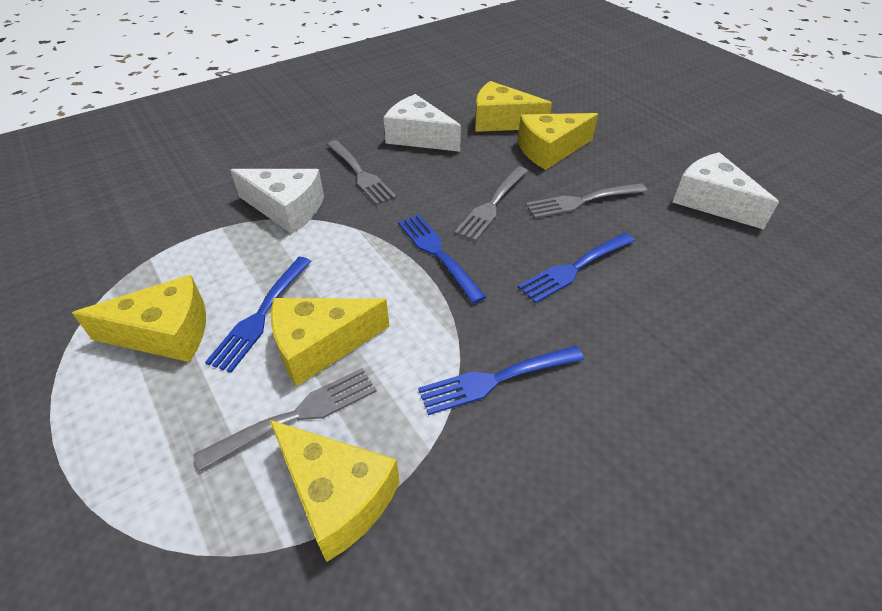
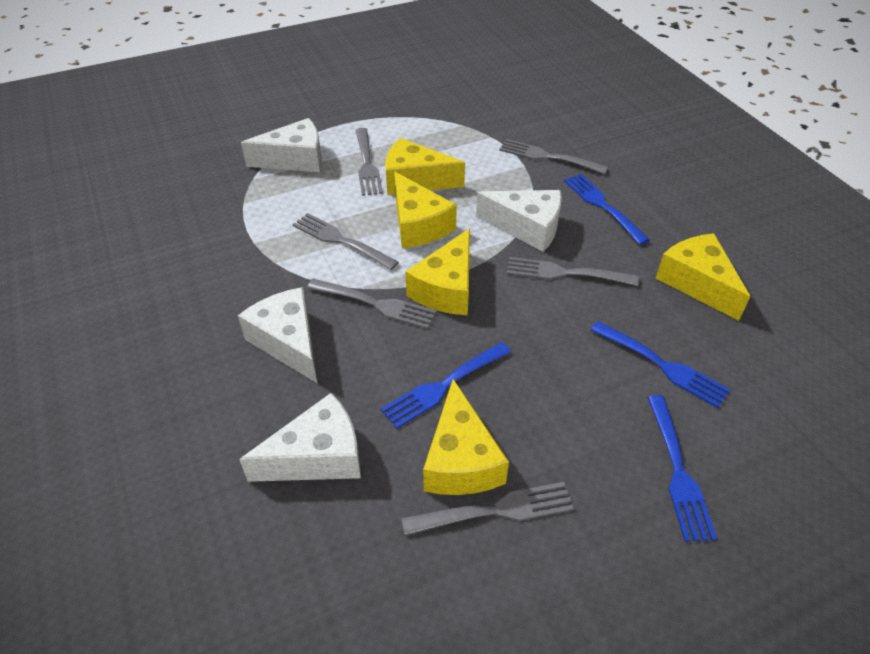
grey fork: 4 -> 6
white cheese: 3 -> 4

